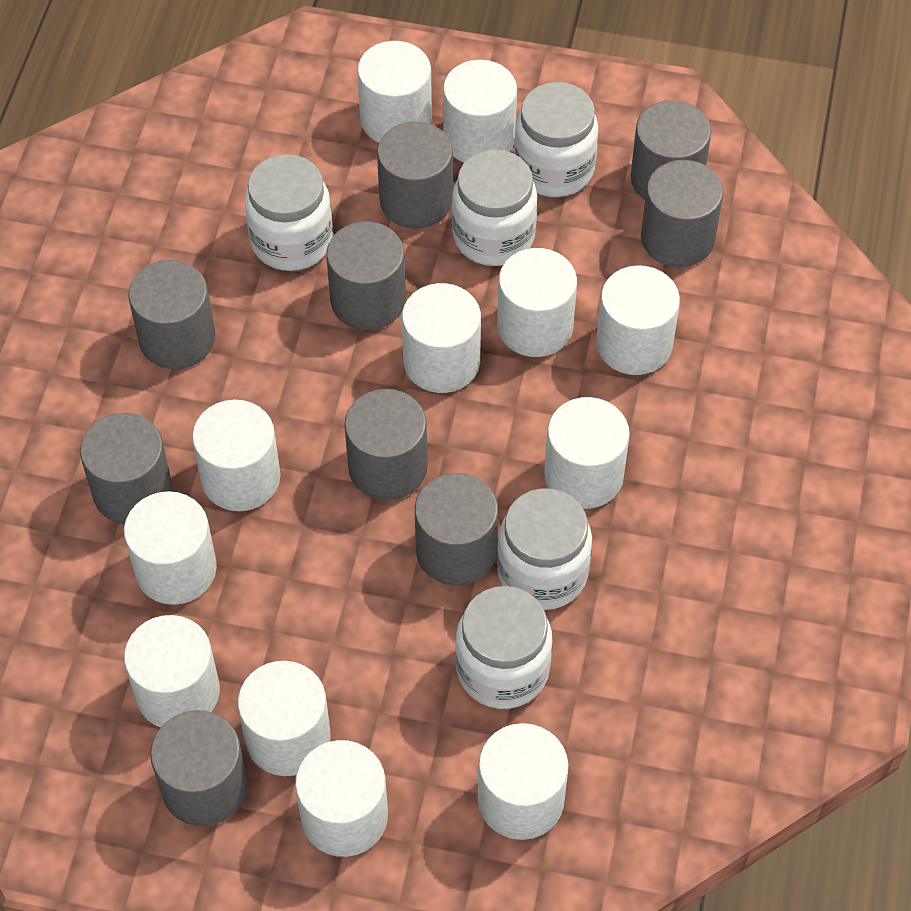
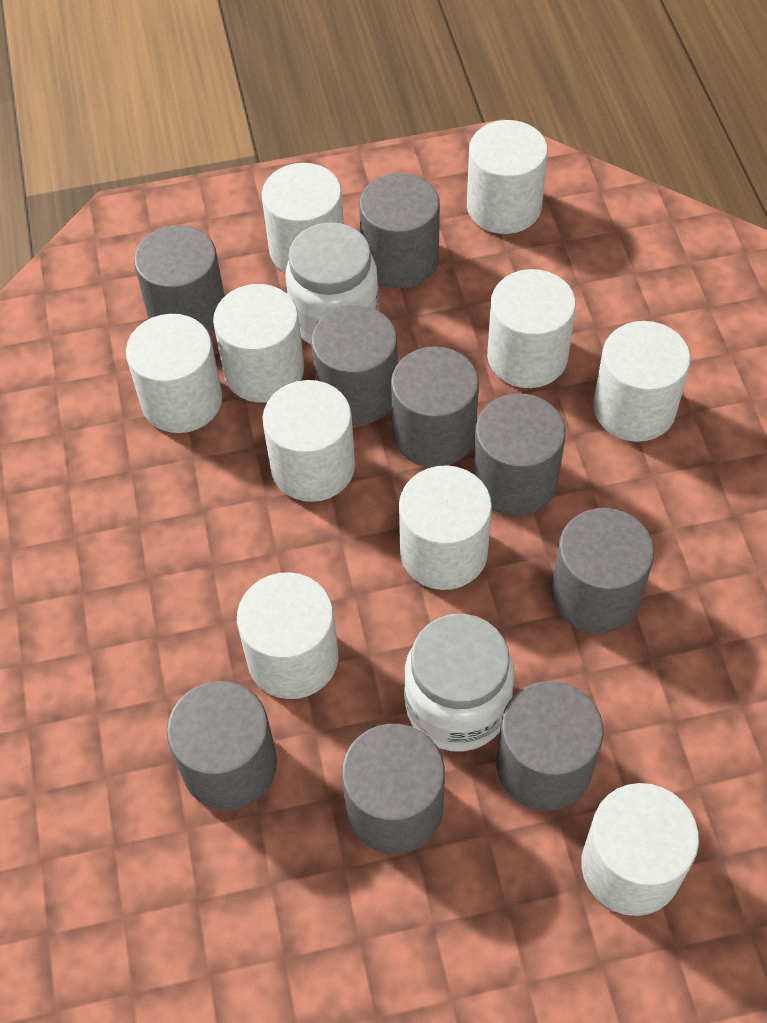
white cylinder: 12 -> 10
white jar: 5 -> 2

